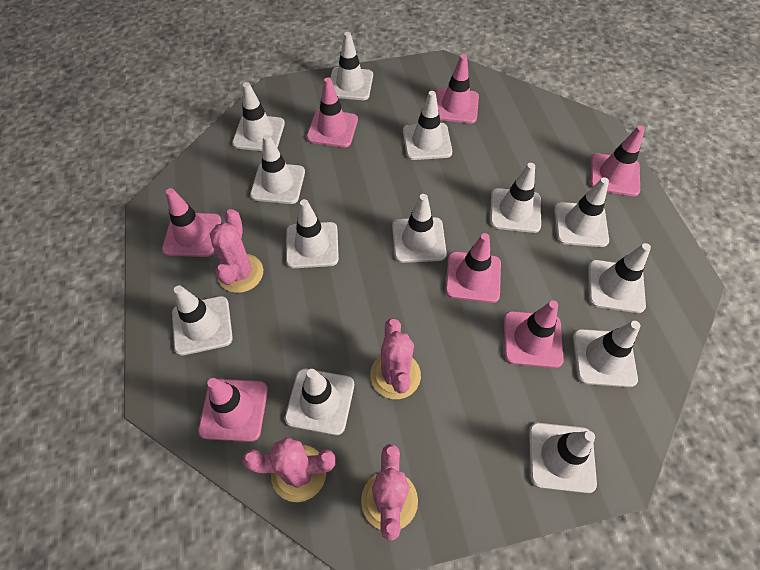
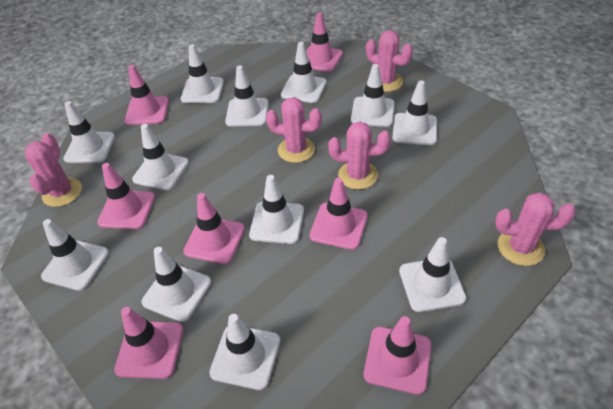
pink cactus: 4 -> 5
white traffic cone: 13 -> 12

